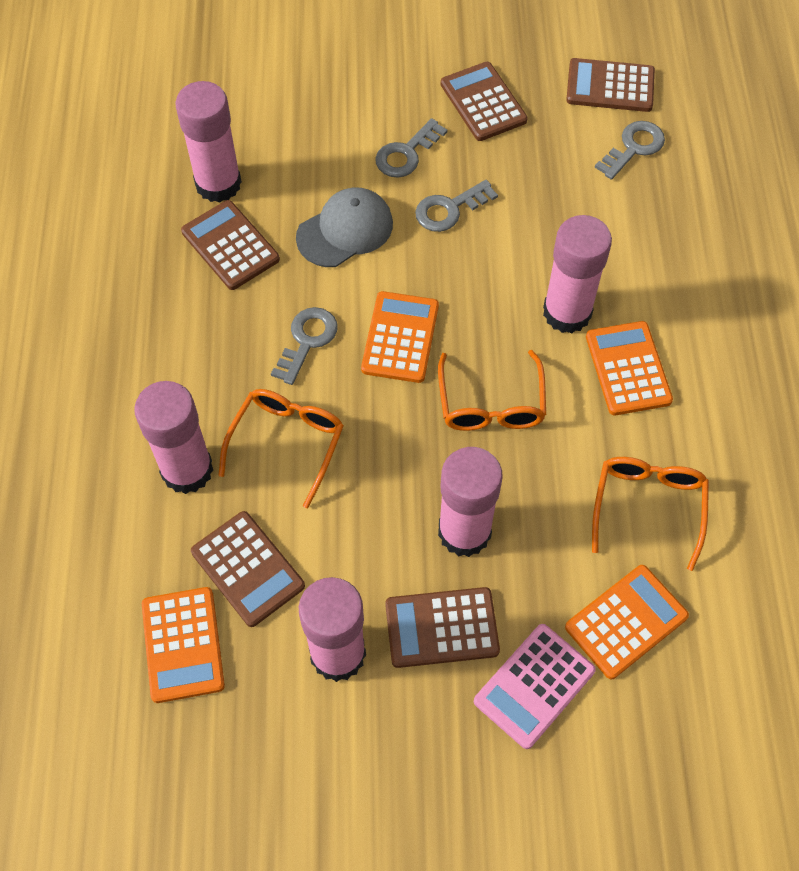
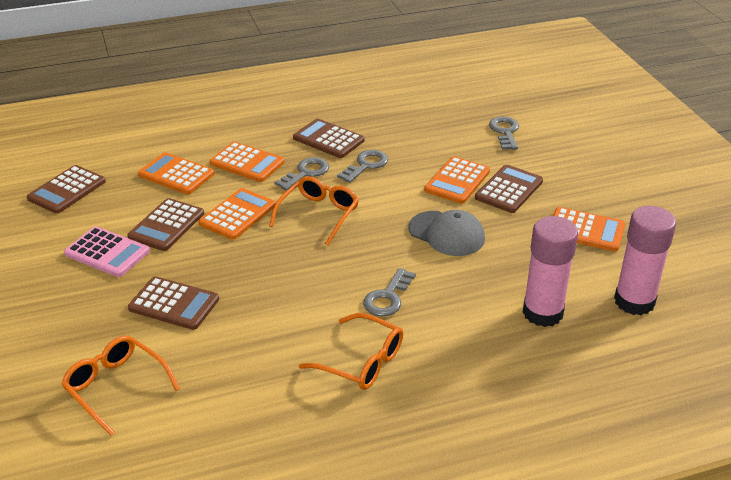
orange calculator: 4 -> 5
pink glue stick: 5 -> 2

